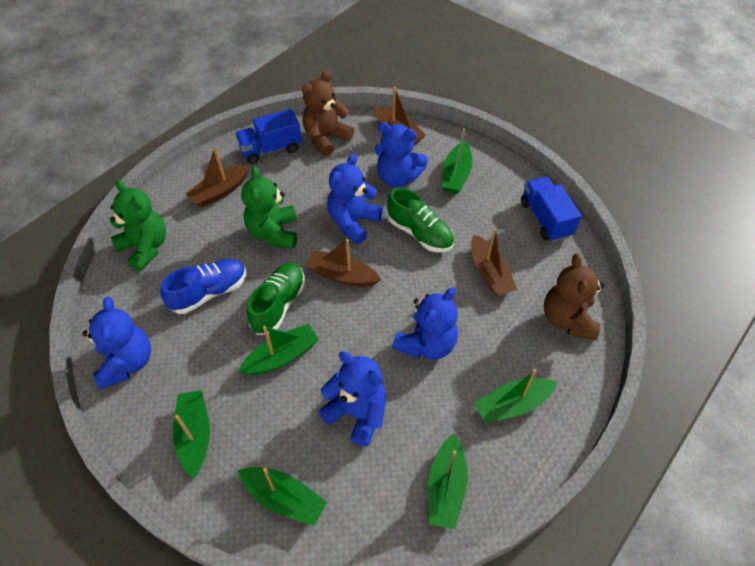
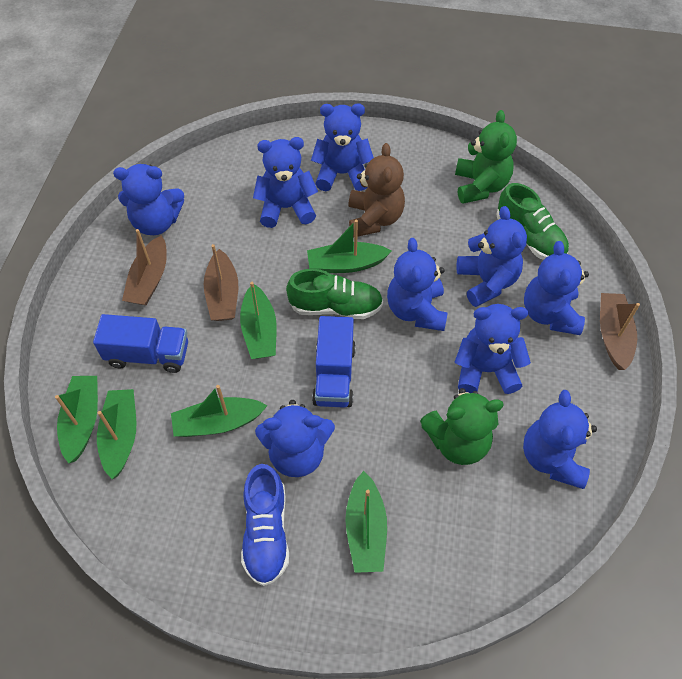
blue teddy bear: 5 -> 9
brown boat: 4 -> 3
brown teddy bear: 2 -> 1

